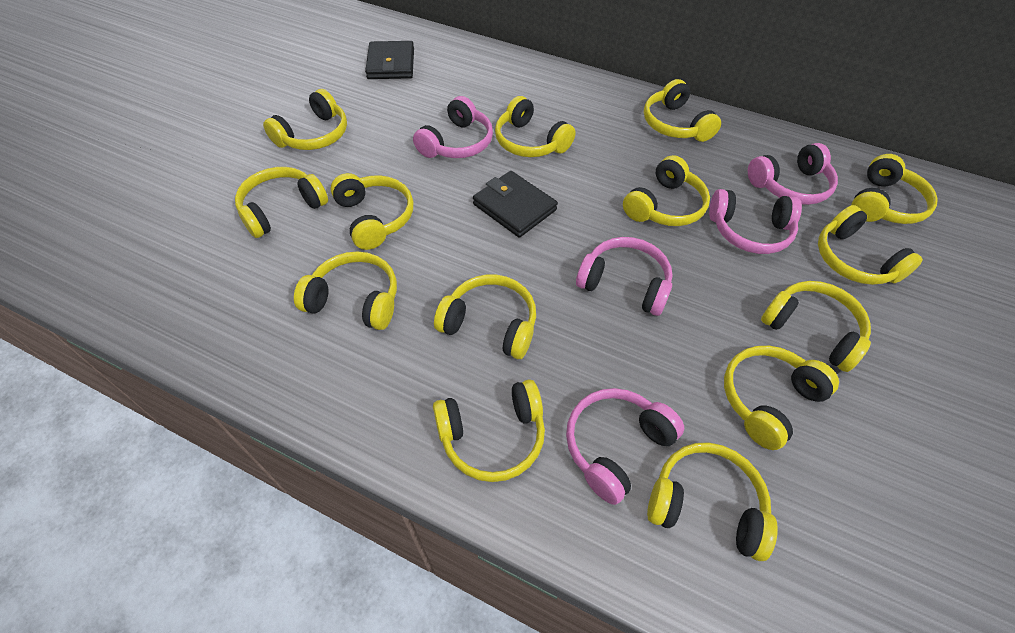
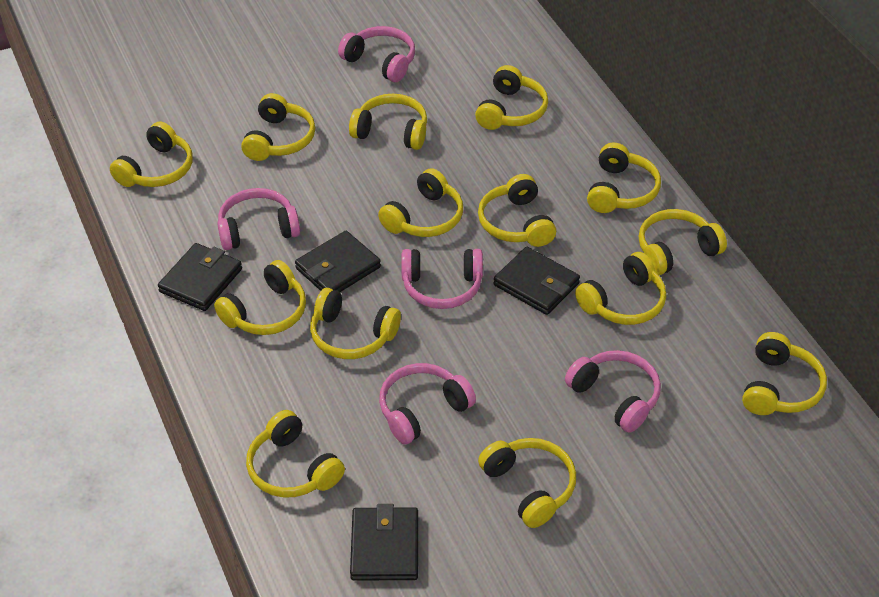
black wallet: 2 -> 4

